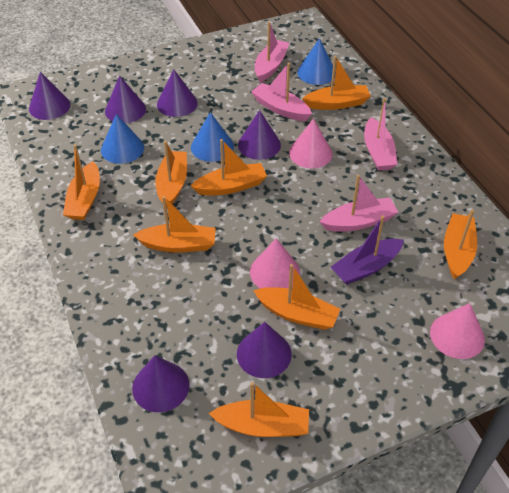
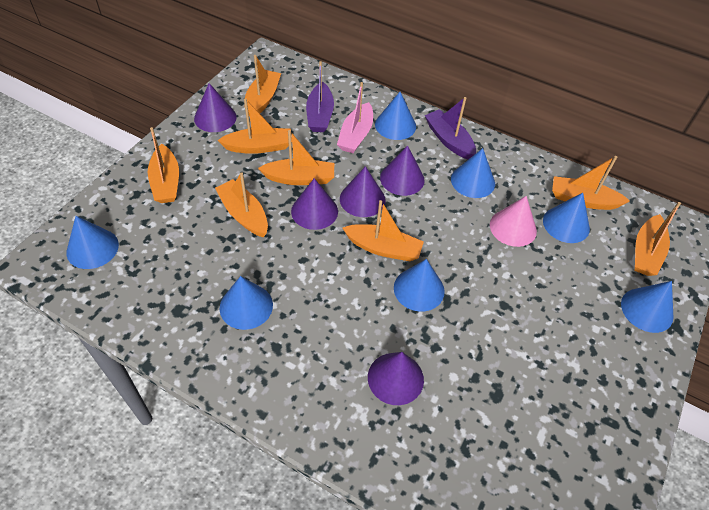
blue cone: 3 -> 7
pink boat: 4 -> 1
pink cone: 3 -> 1
purple boat: 1 -> 2
purple cone: 6 -> 5

